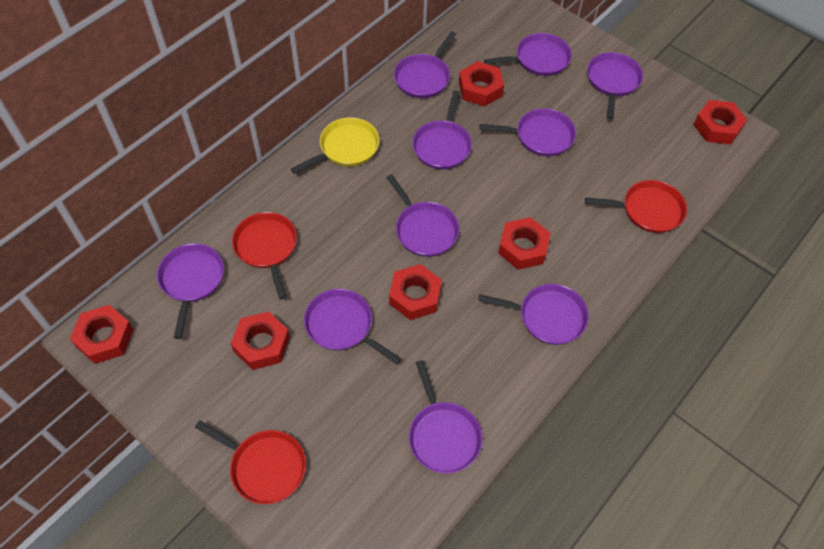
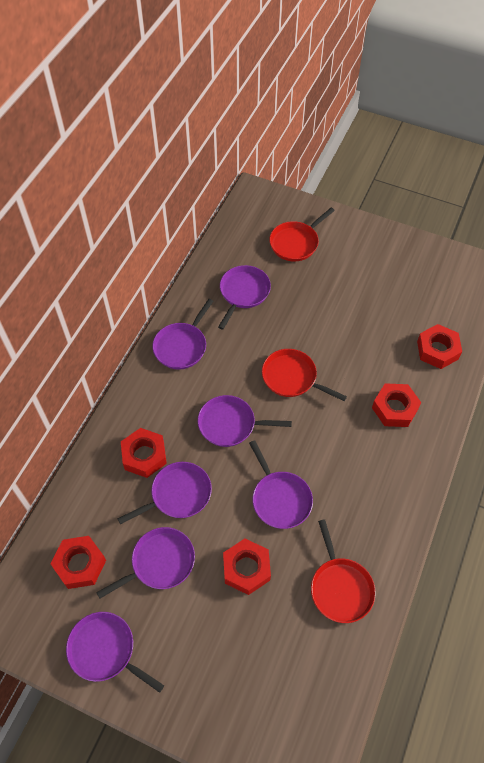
purple pan: 10 -> 7
red nut: 6 -> 5
yellow pan: 1 -> 0

